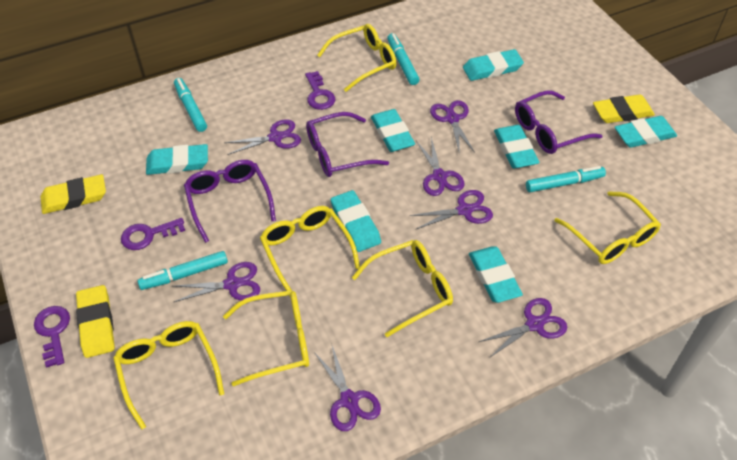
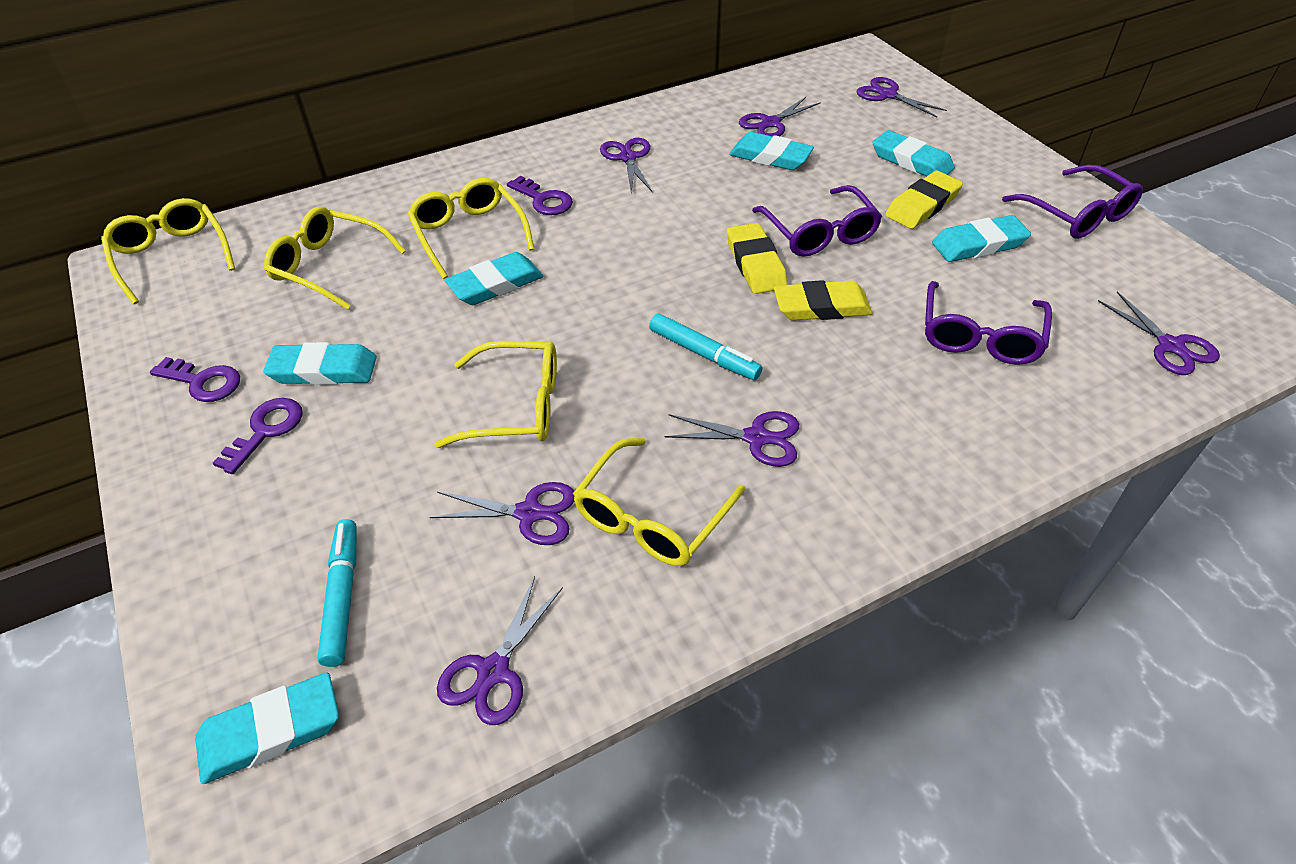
turquoise eraser: 7 -> 6
turquoise marker: 4 -> 2
yellow glasses: 6 -> 5

